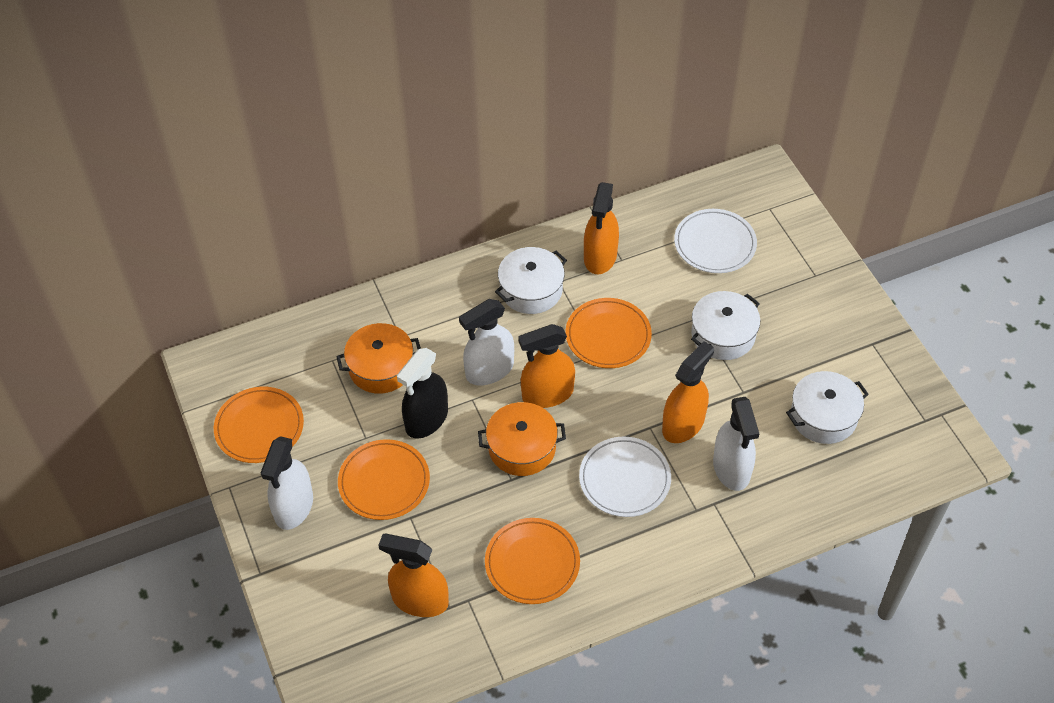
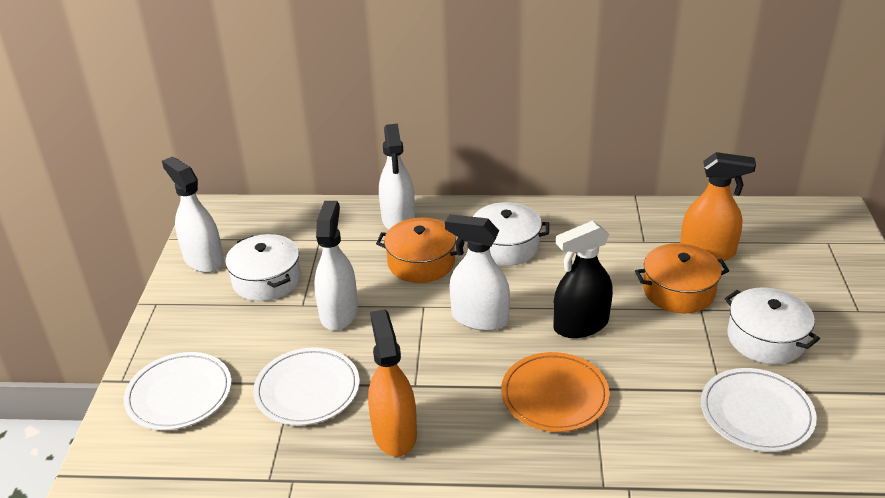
orange plate: 4 -> 1
orange spray bottle: 4 -> 2
white plate: 2 -> 3
white spray bottle: 3 -> 4

